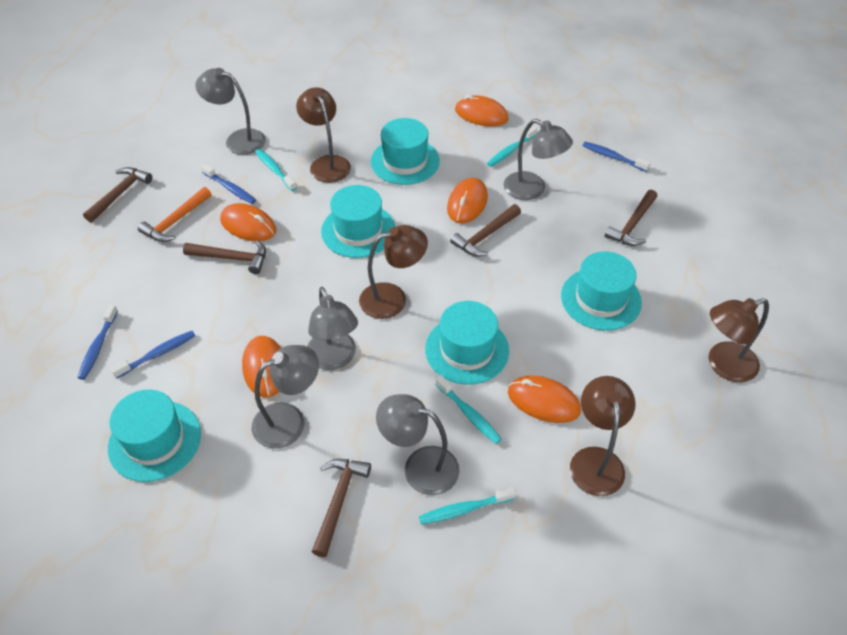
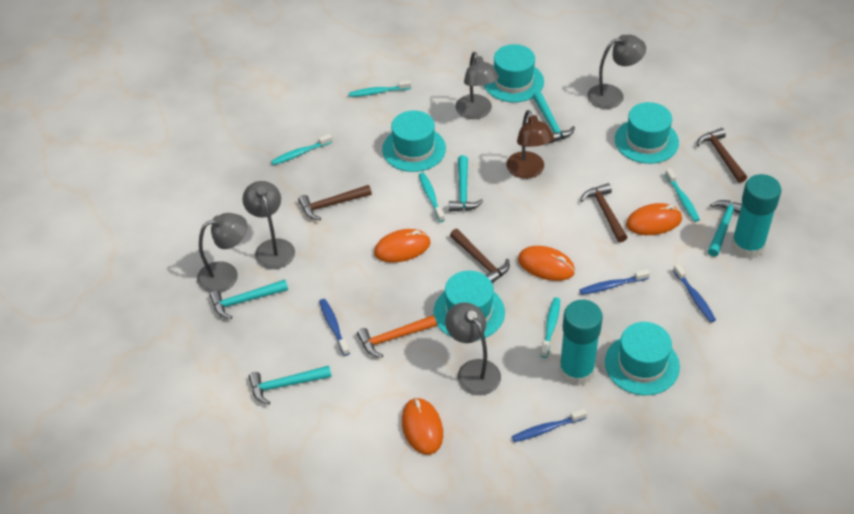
brown hammer: 5 -> 4
brown lamp: 4 -> 1
orange mouse: 5 -> 4
turquoise glue stick: 0 -> 2
turquoise hammer: 0 -> 5
turquoise toothbrush: 4 -> 5

